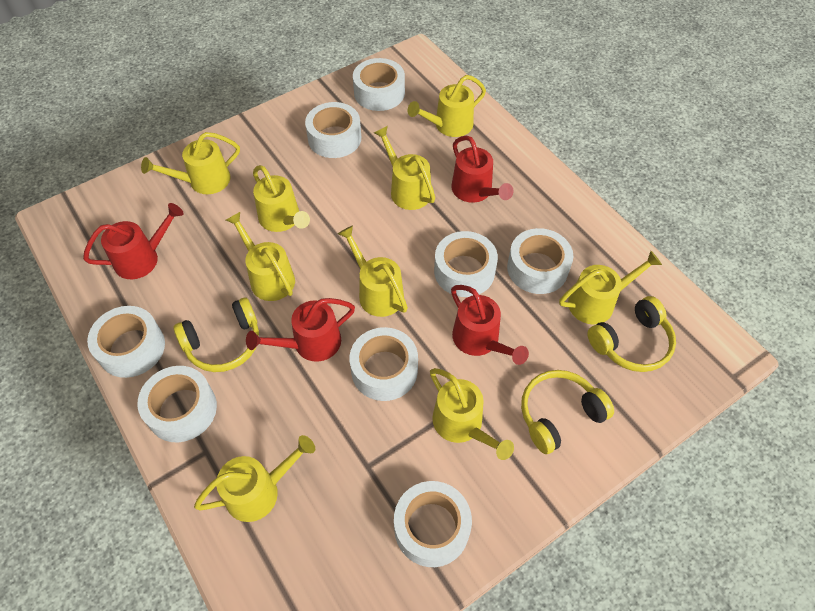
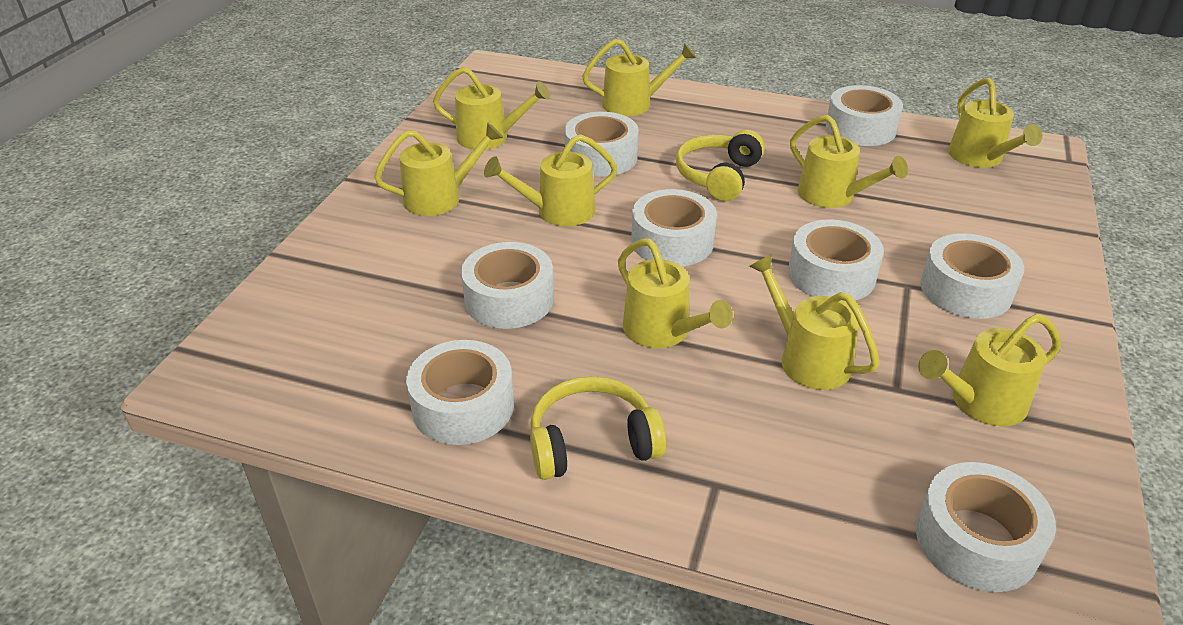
red watering can: 4 -> 0
yellow headphones: 3 -> 2

